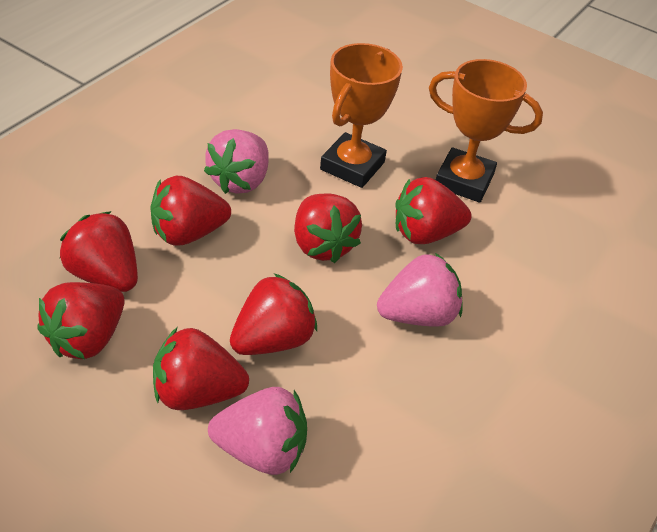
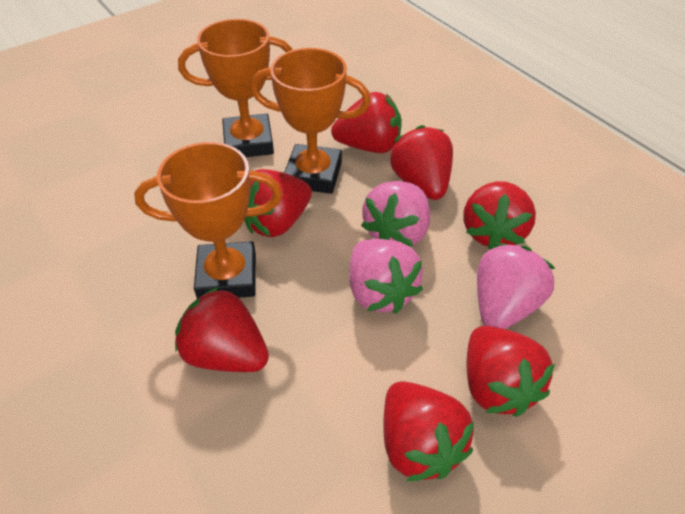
orange trophy: 2 -> 3

